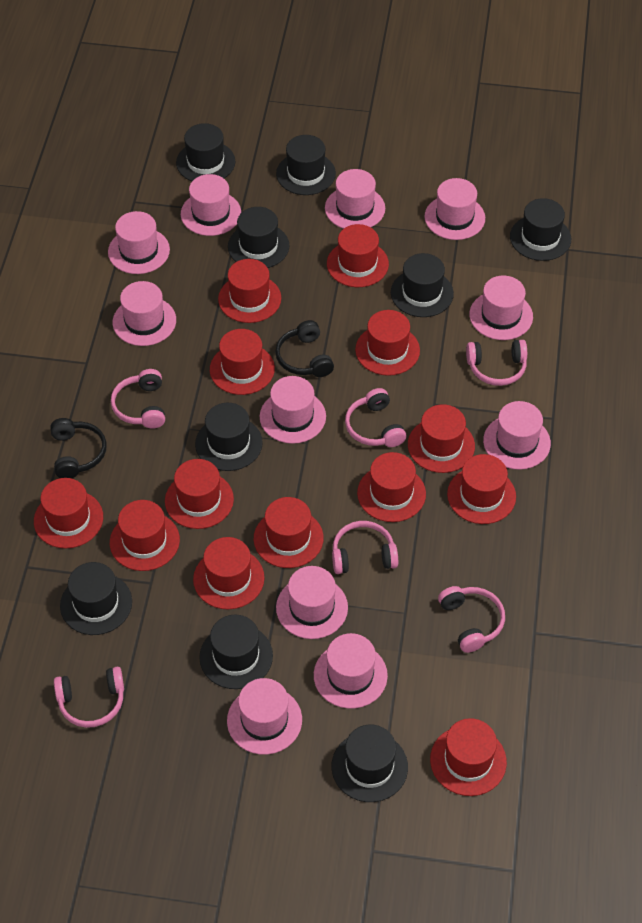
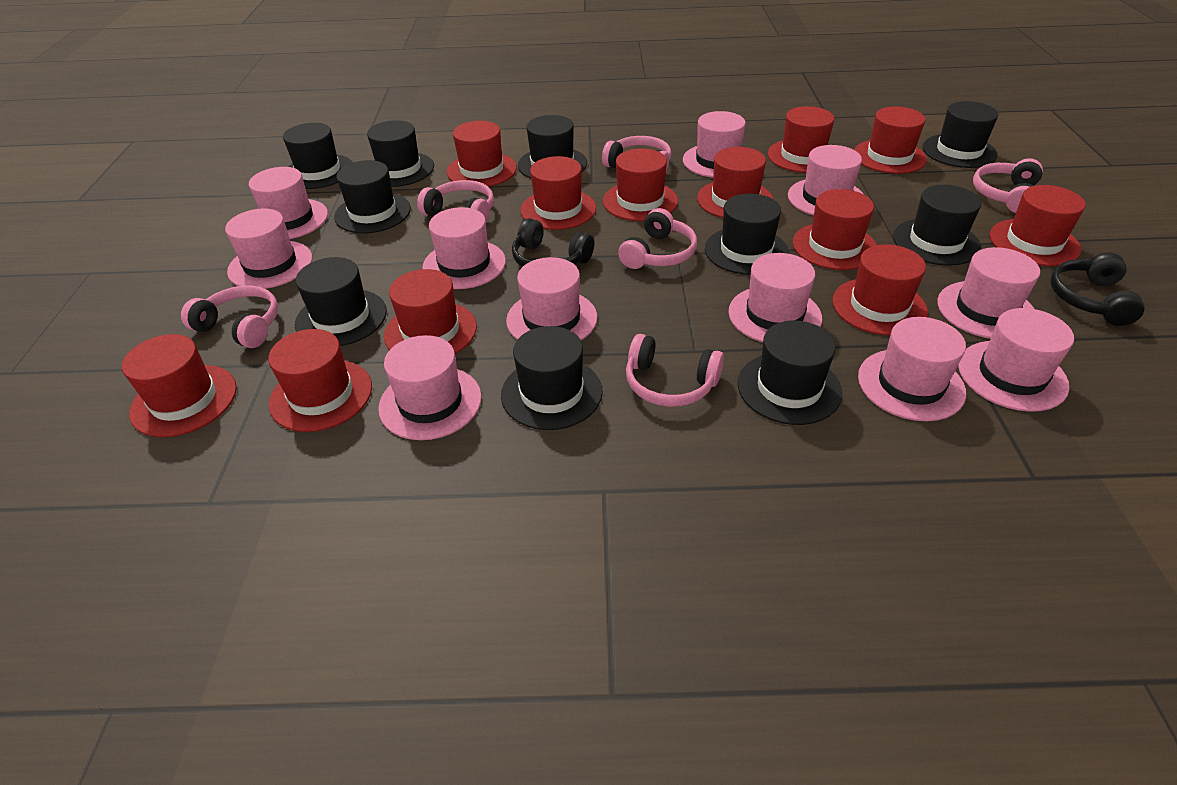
black hat: 9 -> 10
red hat: 13 -> 12

